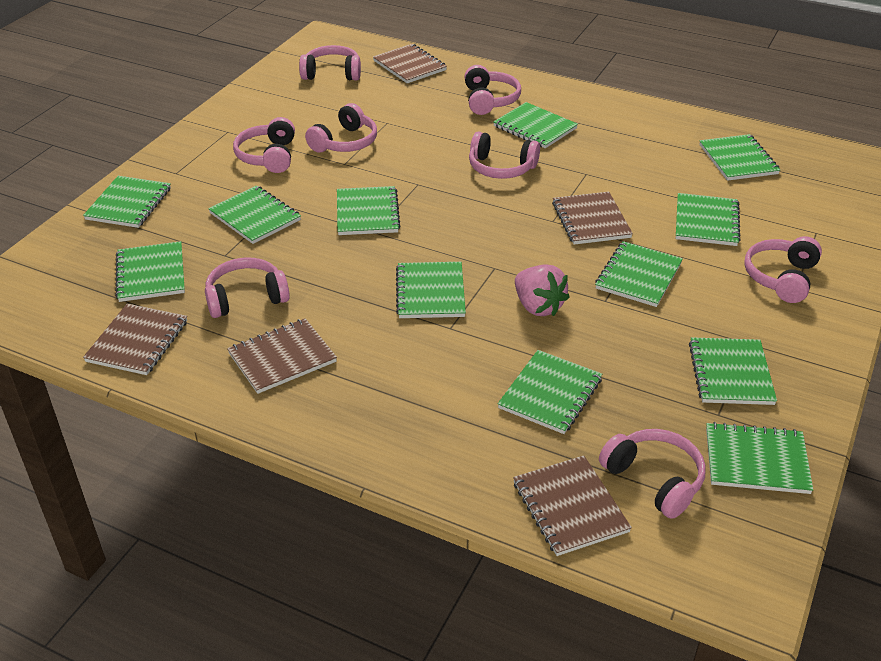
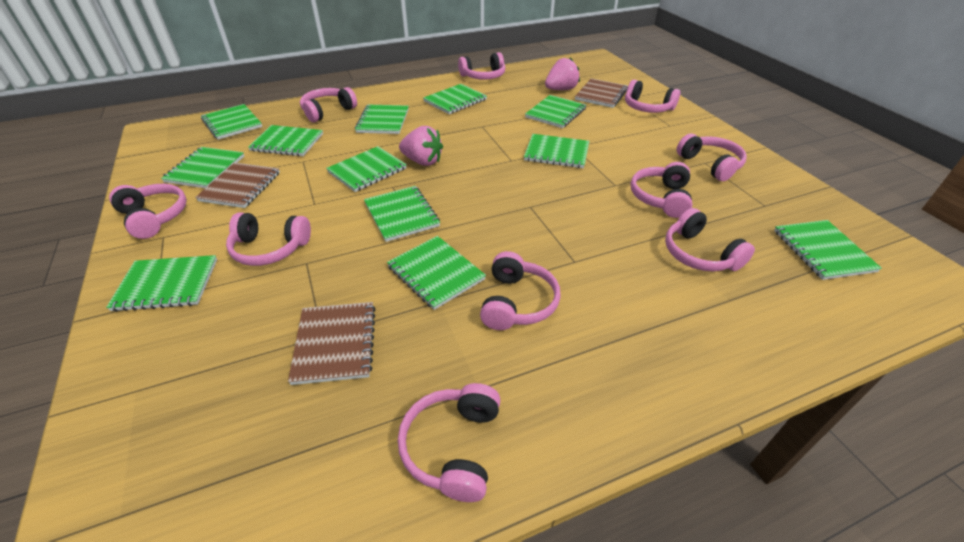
brown notebook: 5 -> 3
pink headphones: 8 -> 10
pink strawberry: 1 -> 2

